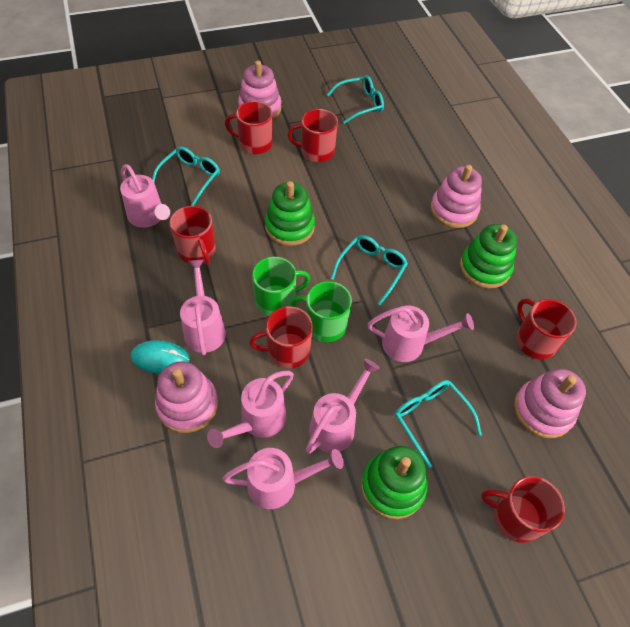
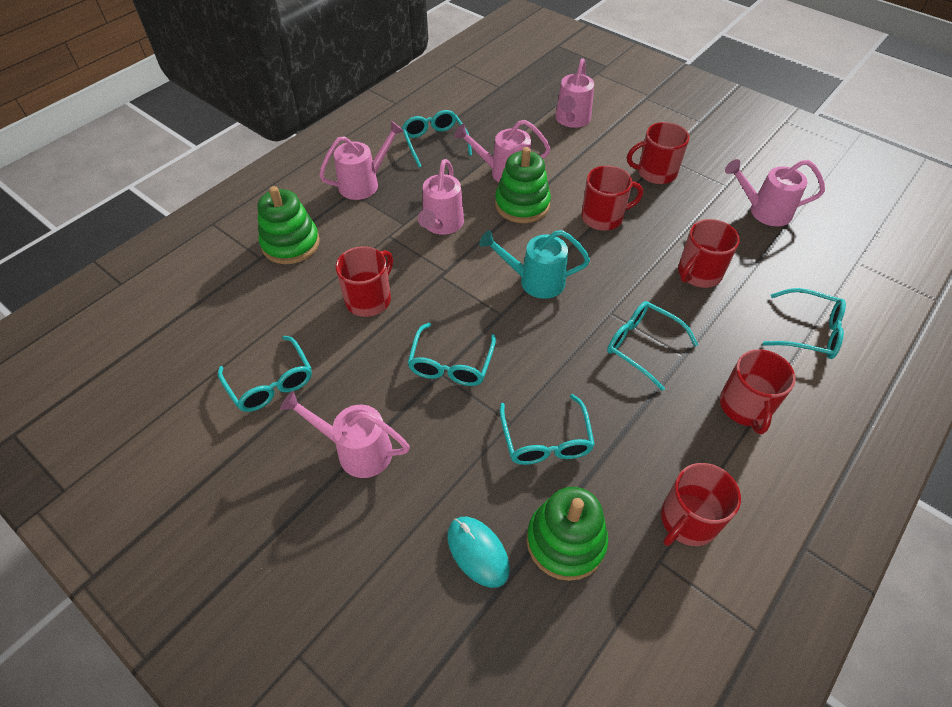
green mug: 2 -> 0
pink stacking toy: 4 -> 0
turquoise glasses: 4 -> 6
turquoise watering can: 0 -> 1

